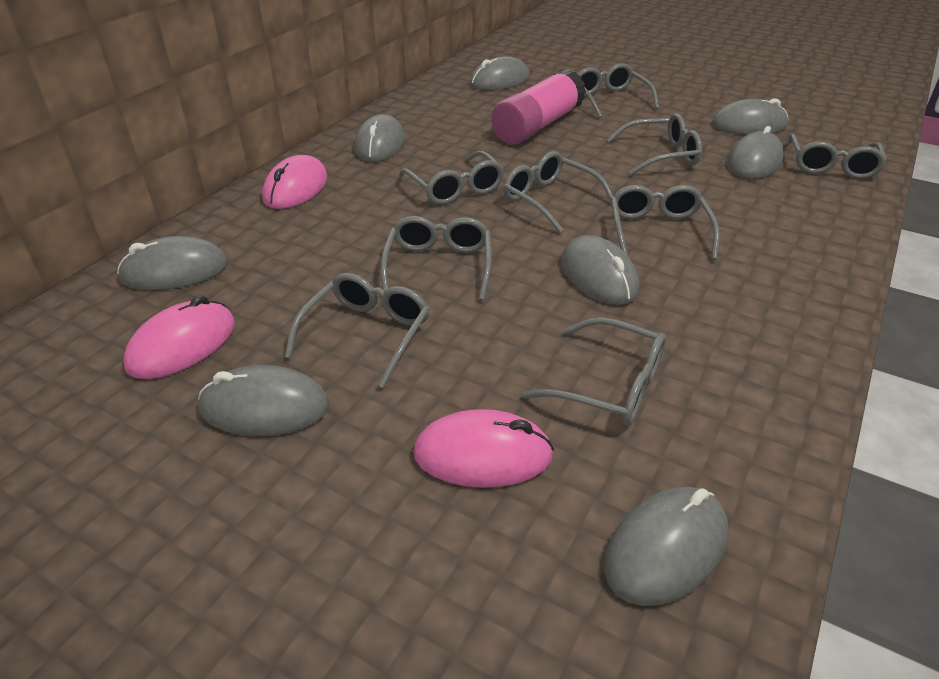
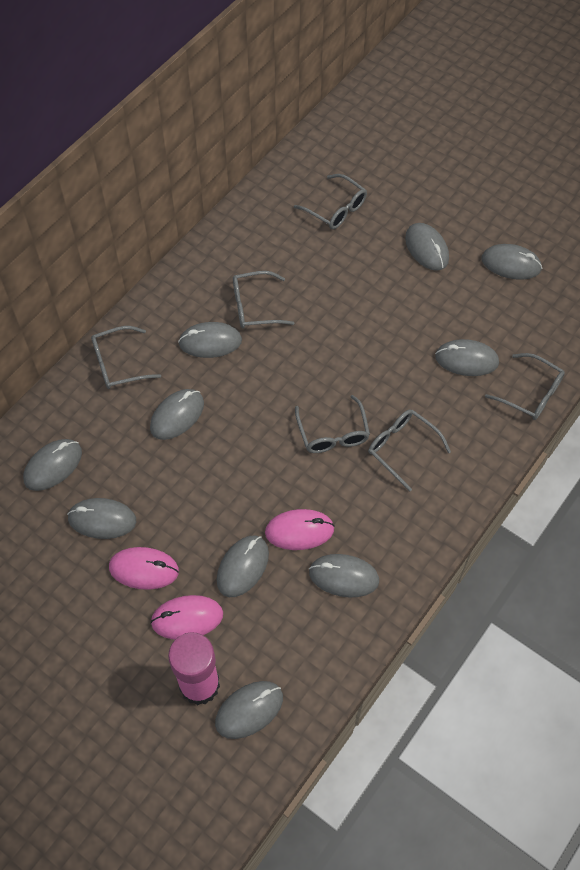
grey glasses: 9 -> 6
grey mouse: 8 -> 10

